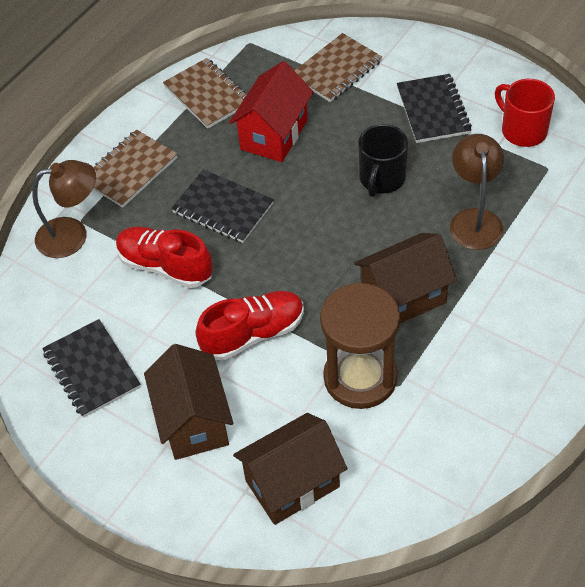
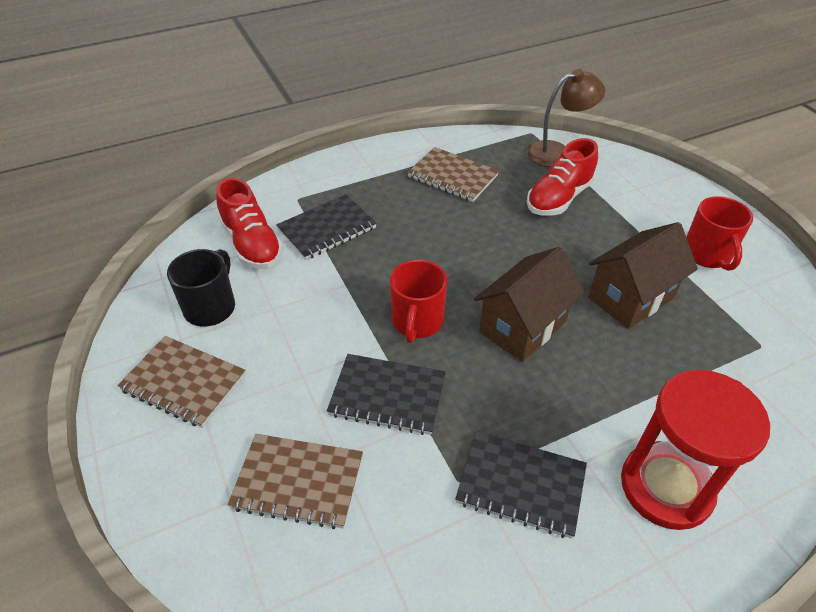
brown hourglass: 1 -> 0
brown house: 3 -> 2
brown lamp: 2 -> 1
red hourglass: 0 -> 1
red house: 1 -> 0
red mug: 1 -> 2

